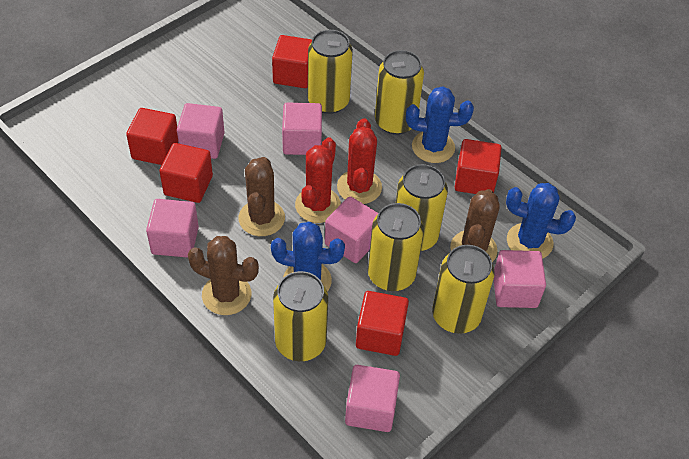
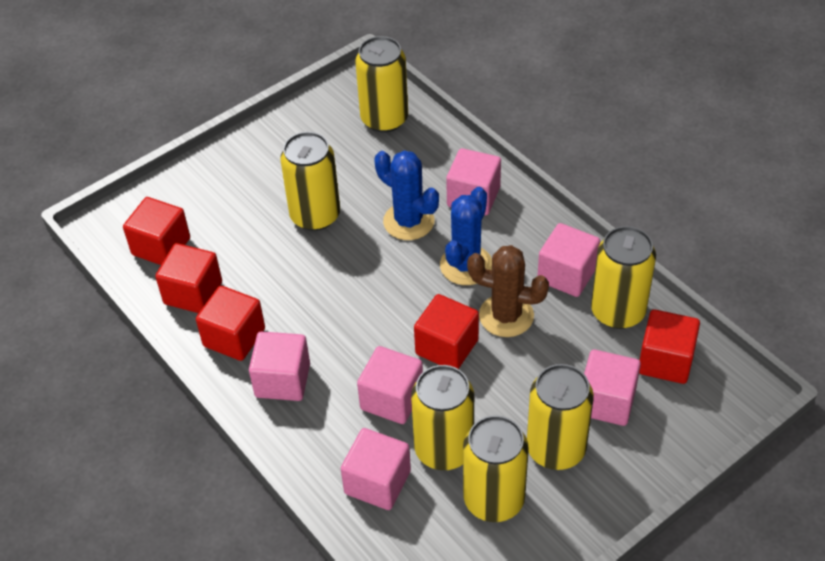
blue cactus: 3 -> 2
brown cactus: 3 -> 1
red cactus: 2 -> 0

